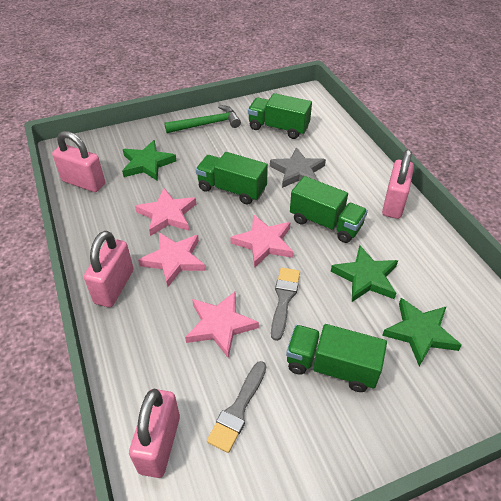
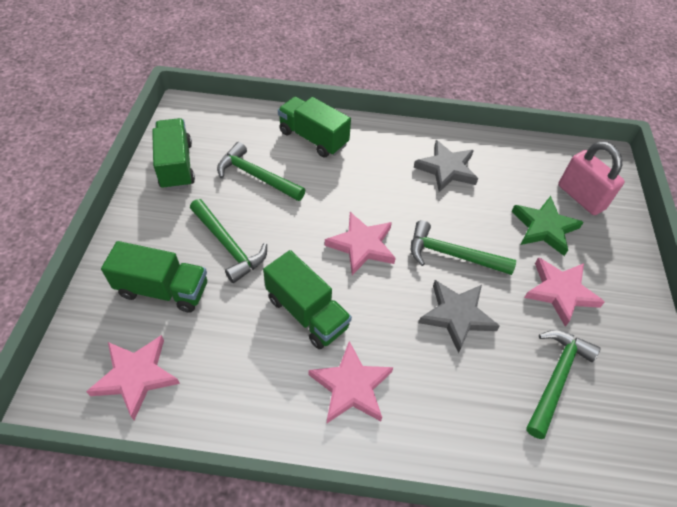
green hammer: 1 -> 4
green star: 3 -> 1
grey brush: 2 -> 0
grey star: 1 -> 2
pink padlock: 4 -> 1

